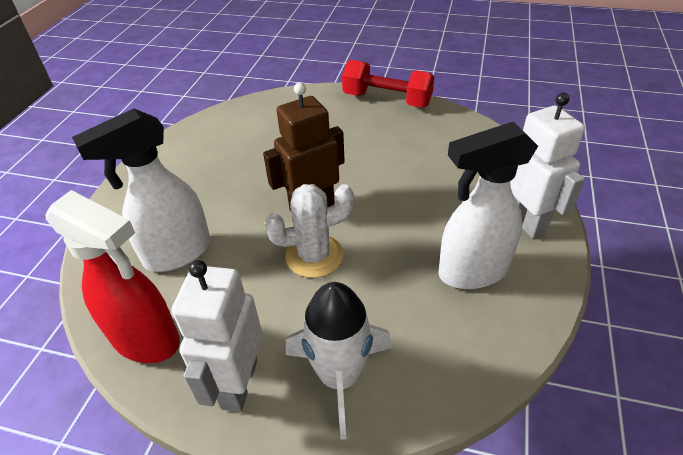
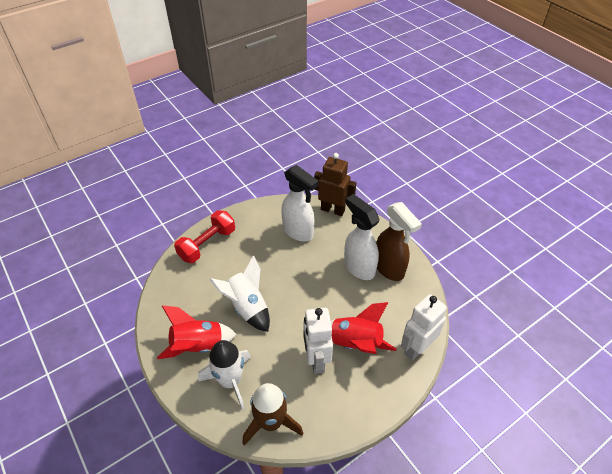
brown rocket: 0 -> 1
brown spray bottle: 0 -> 1
red rocket: 0 -> 2
red spray bottle: 1 -> 0
white cactus: 1 -> 0
white rocket: 1 -> 2

